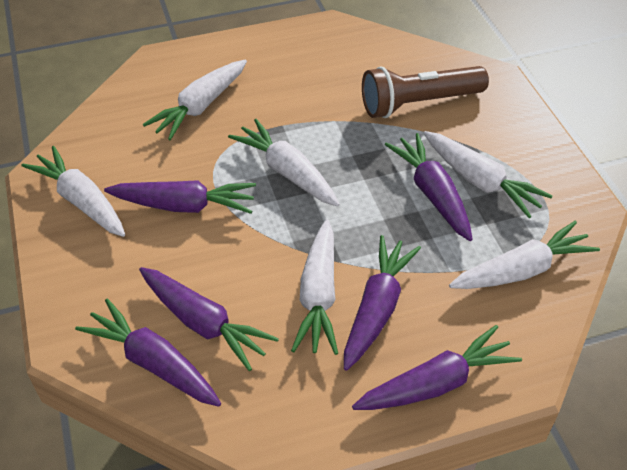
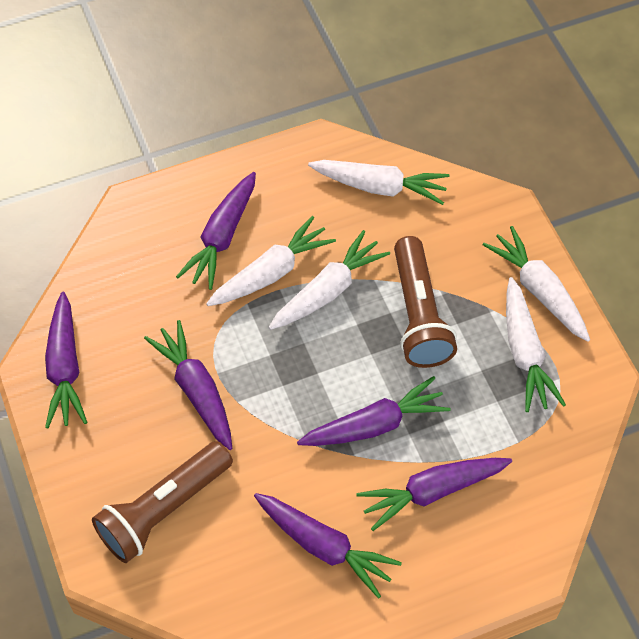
brown flashlight: 1 -> 2
white carrot: 6 -> 5

